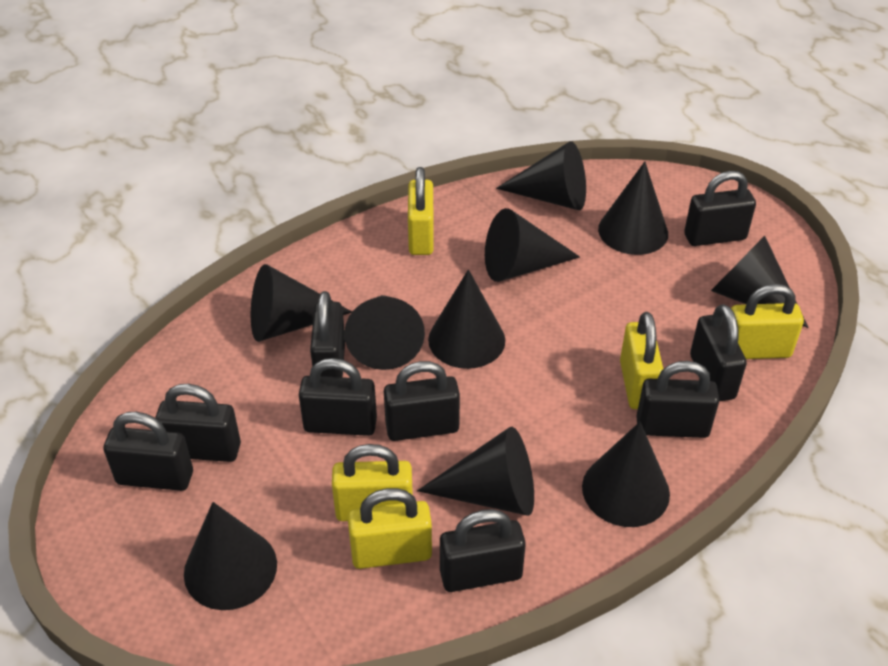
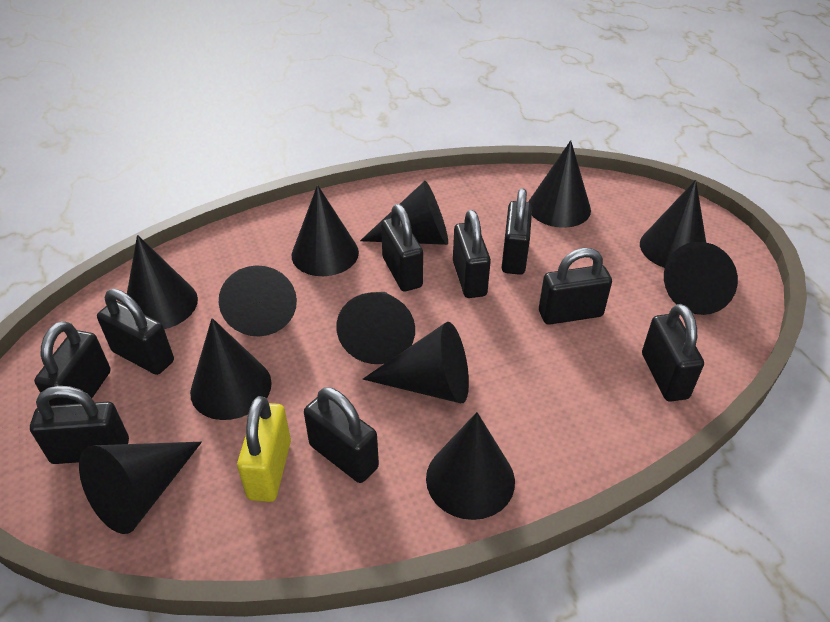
black cone: 10 -> 12
yellow padlock: 5 -> 1

